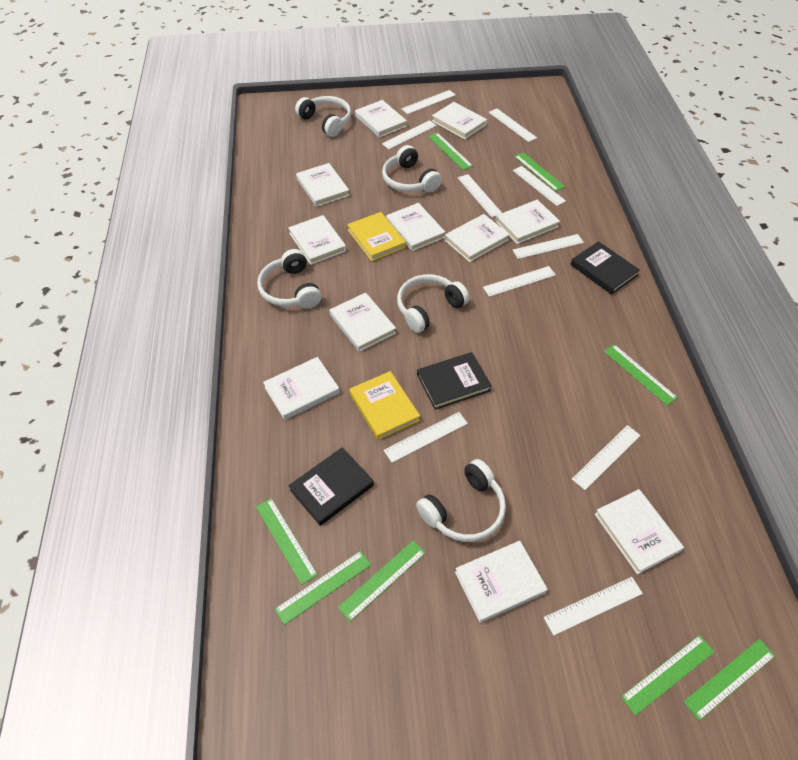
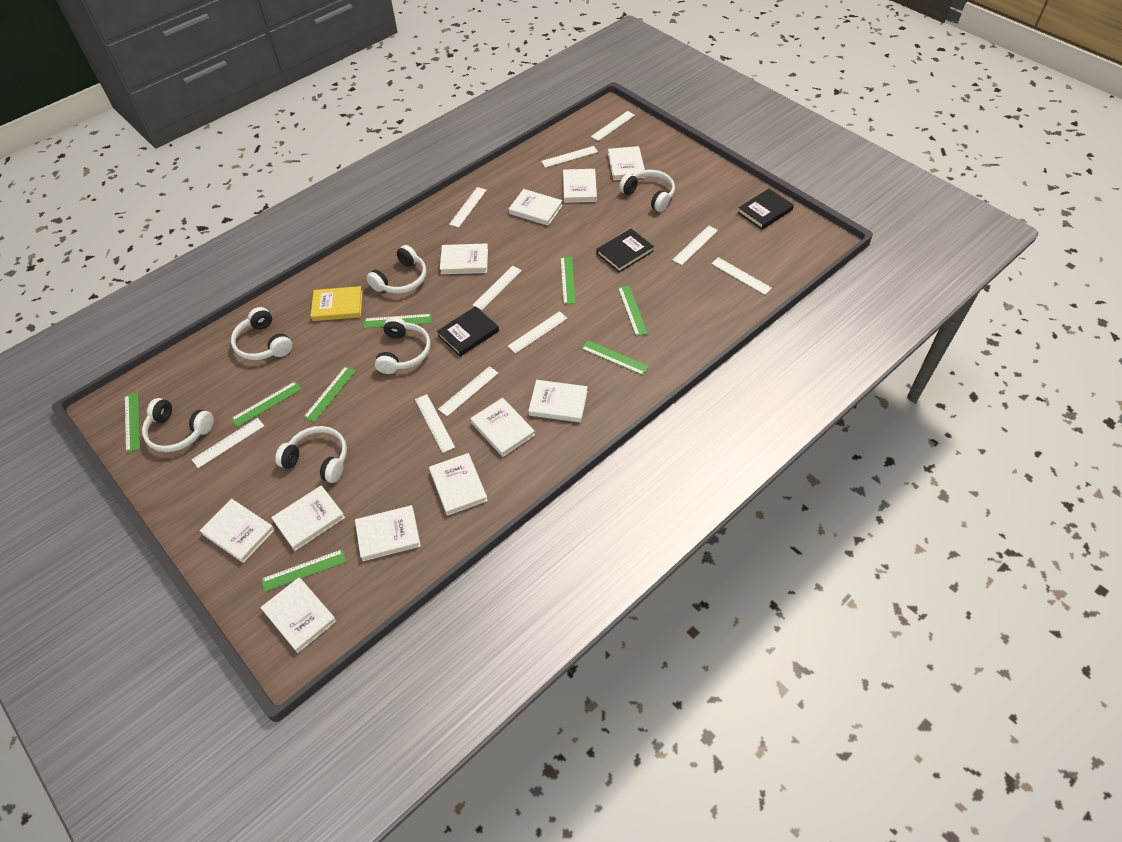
white headphones: 5 -> 6
yellow book: 2 -> 1

